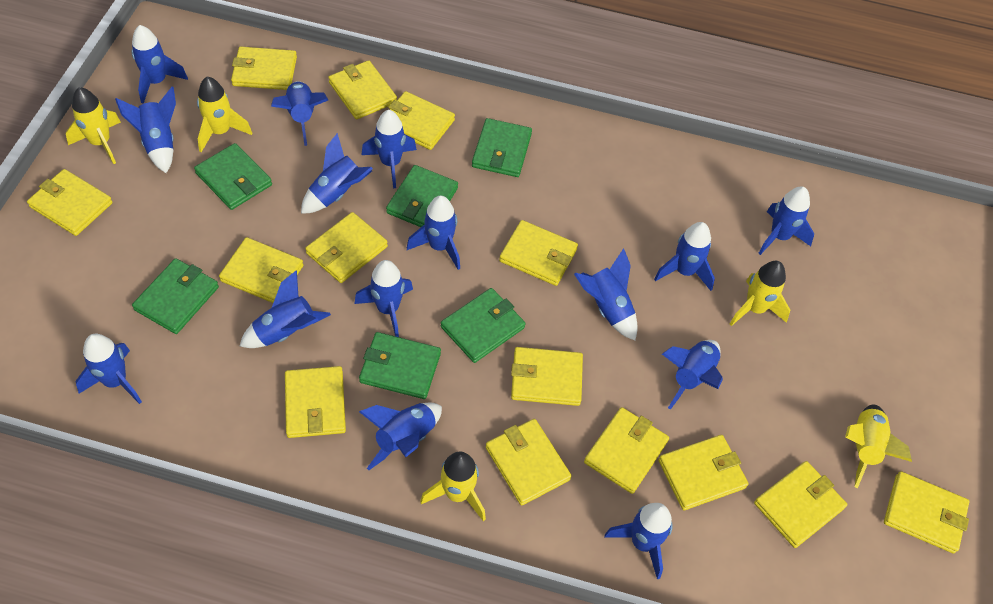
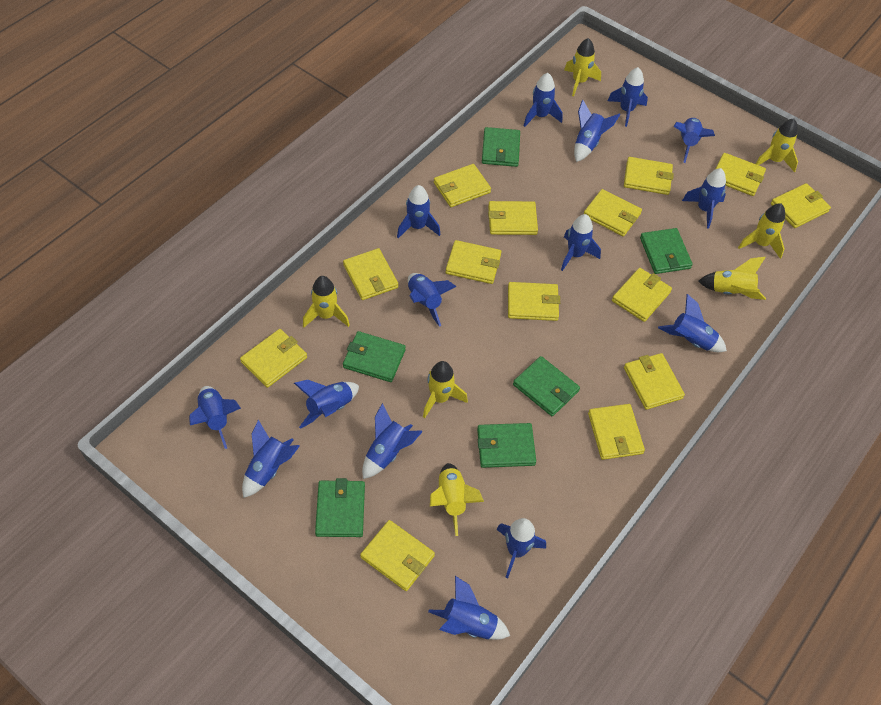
yellow rocket: 5 -> 7

